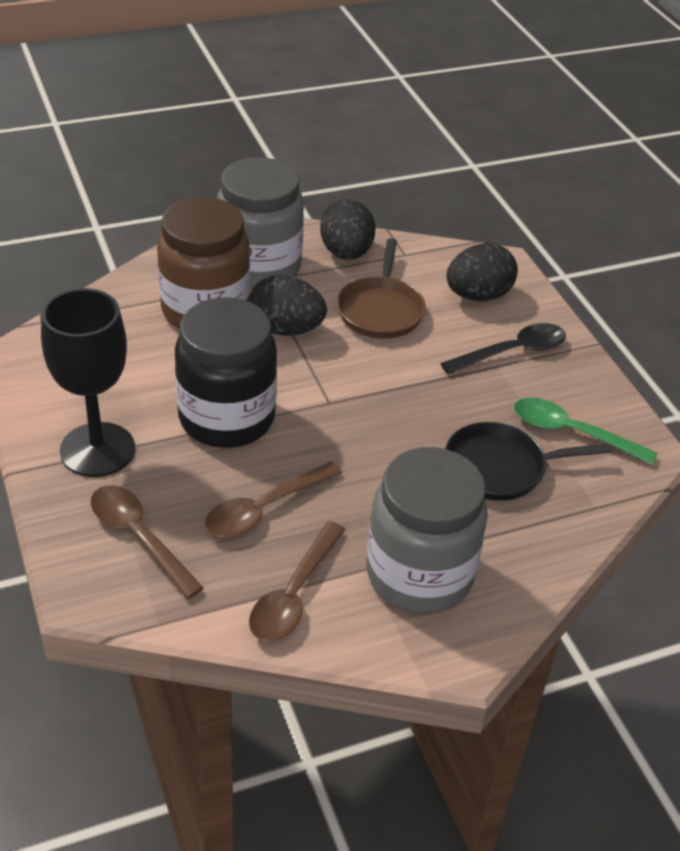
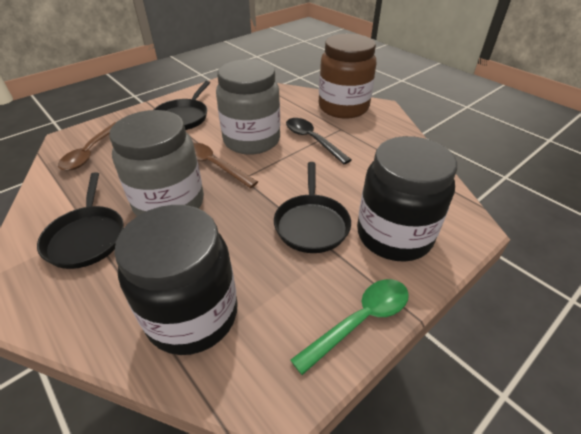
black egg: 3 -> 0
black goblet: 1 -> 0
black jar: 1 -> 2
black pan: 1 -> 3
brown pan: 1 -> 0
brown spoon: 3 -> 2

